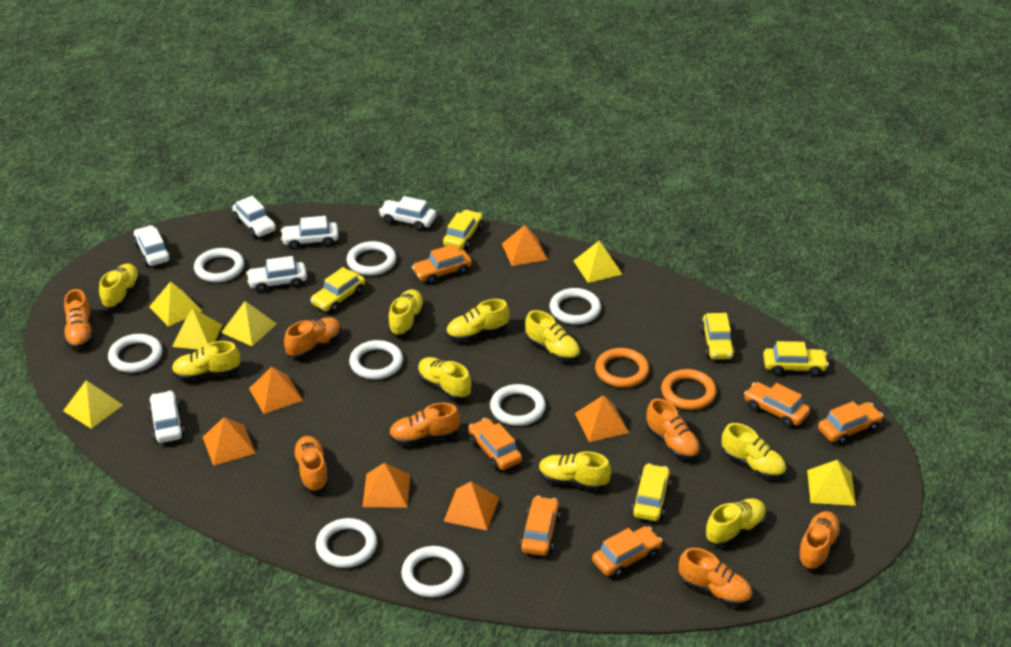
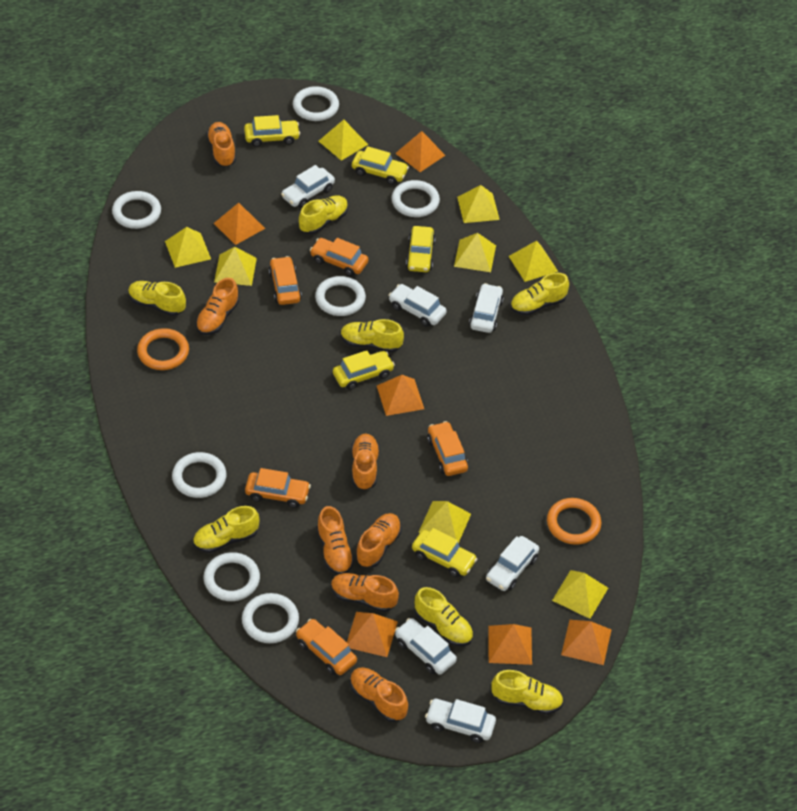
orange car: 6 -> 5
white ring: 8 -> 7
yellow pyramid: 6 -> 8
yellow shoe: 9 -> 7

